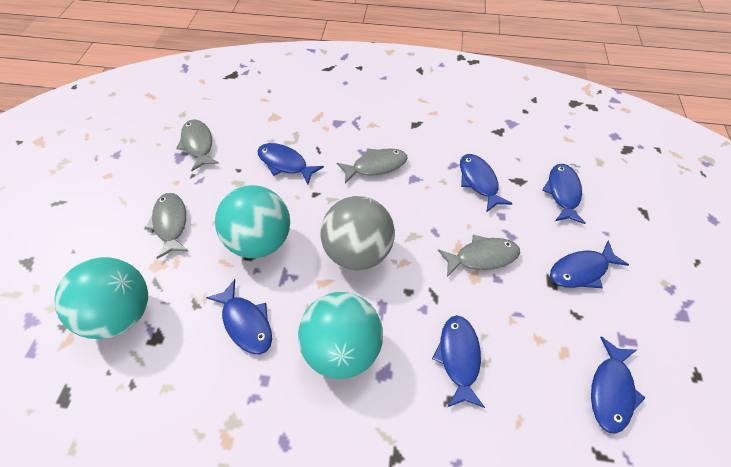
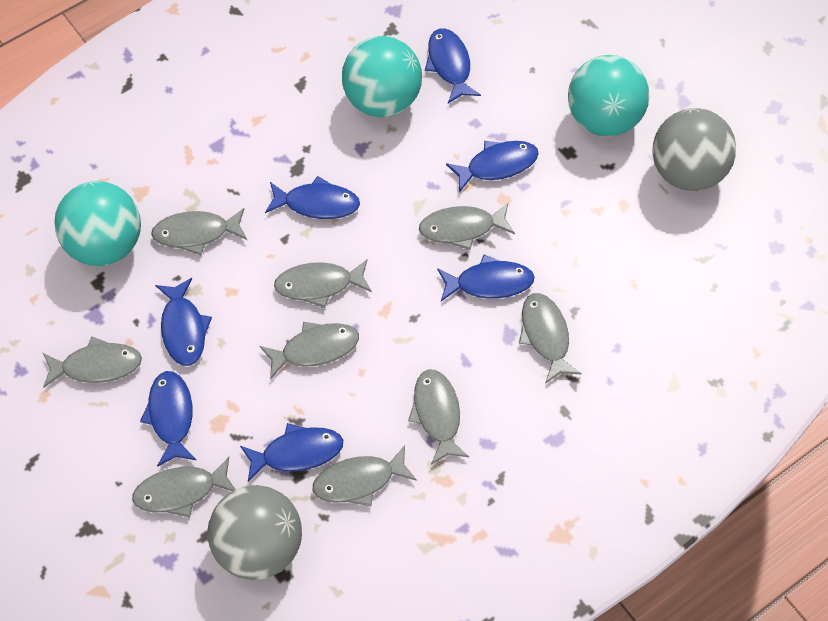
grey ball: 1 -> 2
grey fish: 4 -> 9

